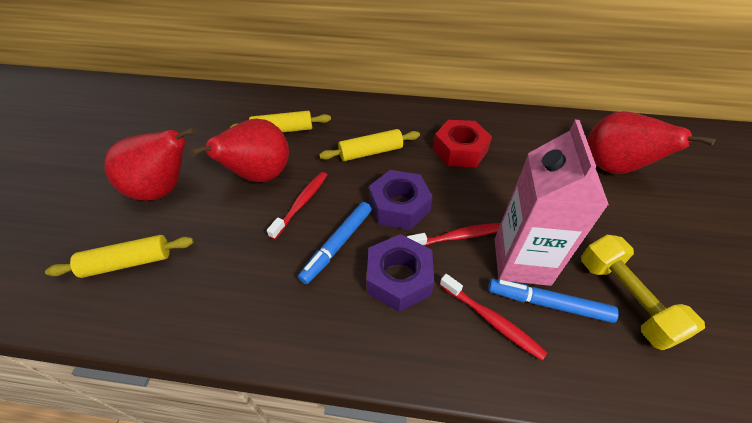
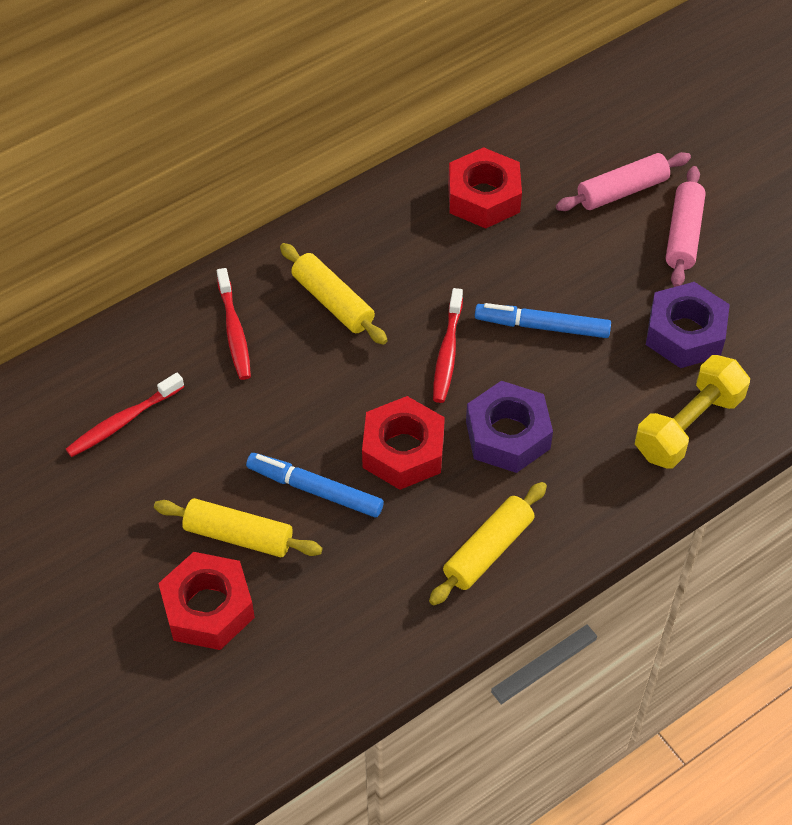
pink carton: 1 -> 0
pink rolling pin: 0 -> 2
red nut: 1 -> 3
red pear: 3 -> 0

